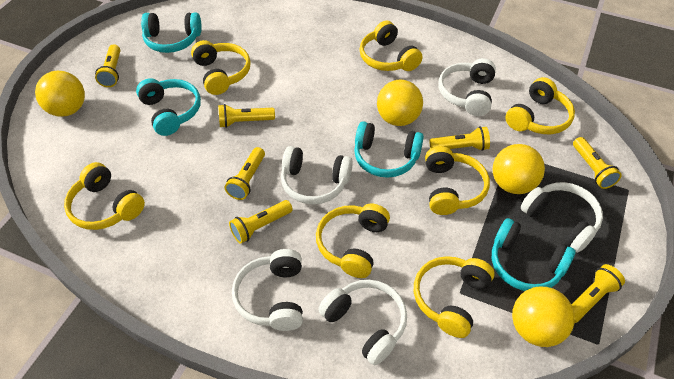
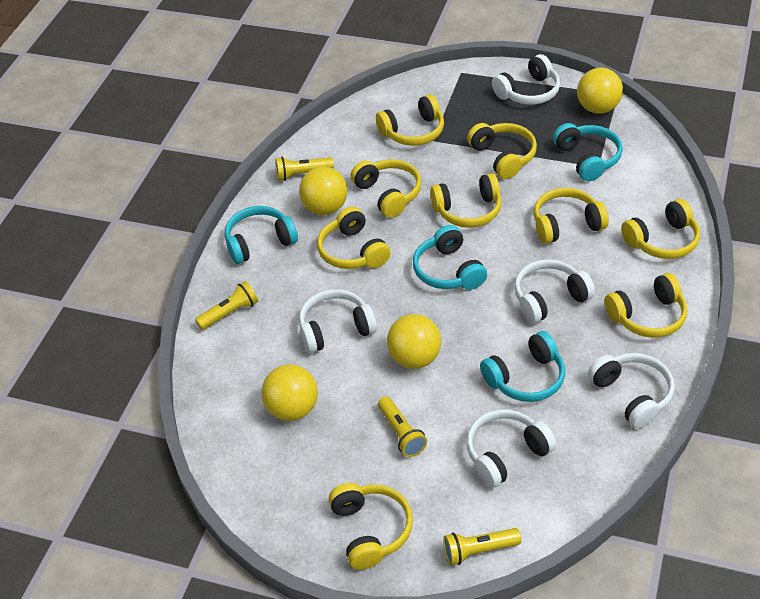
yellow flashlight: 7 -> 4
yellow headphones: 7 -> 9

